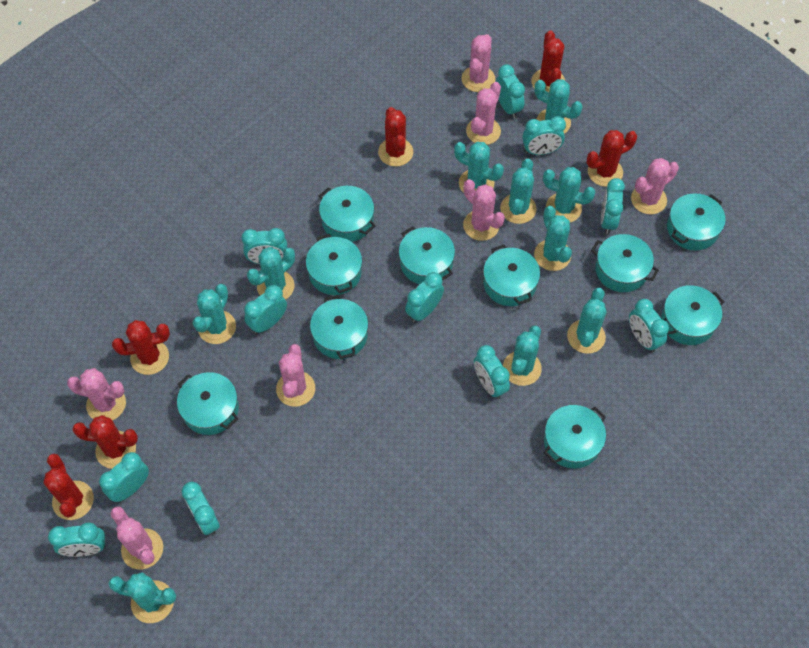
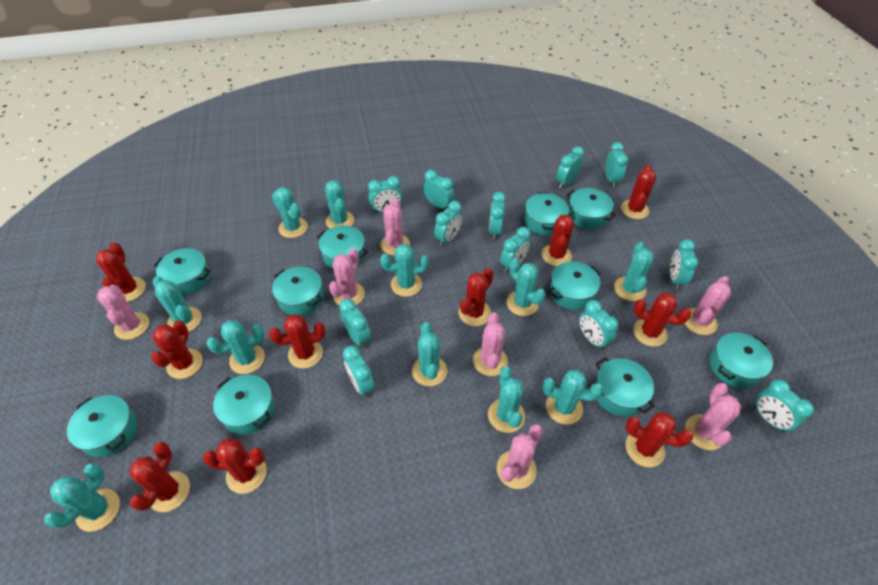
red cactus: 6 -> 10
turquoise cactus: 10 -> 11
turquoise clock: 11 -> 12

